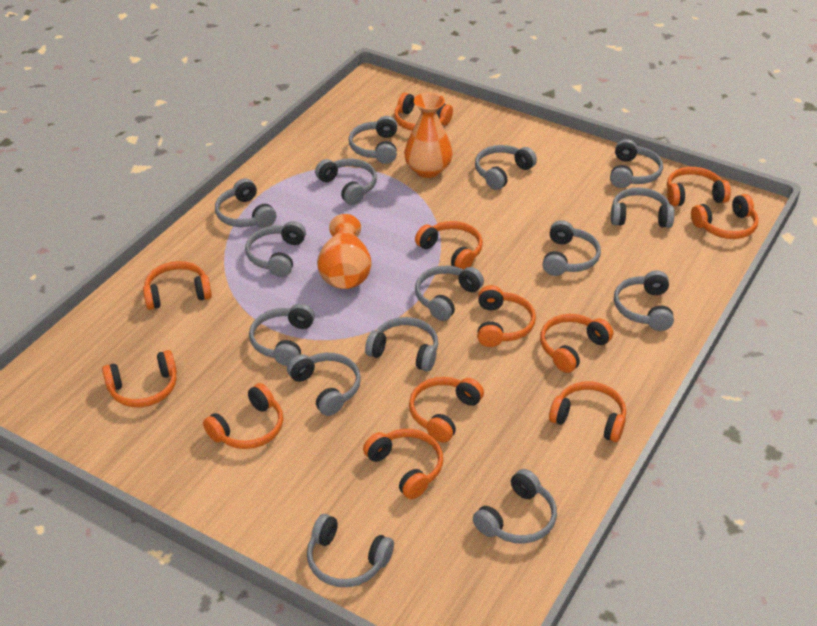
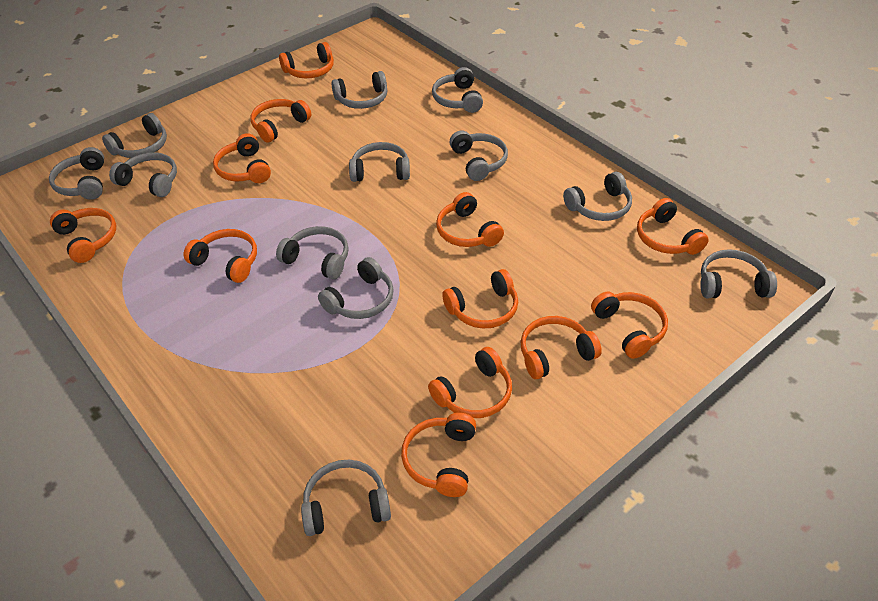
grey headphones: 15 -> 12
orange vase: 2 -> 0

